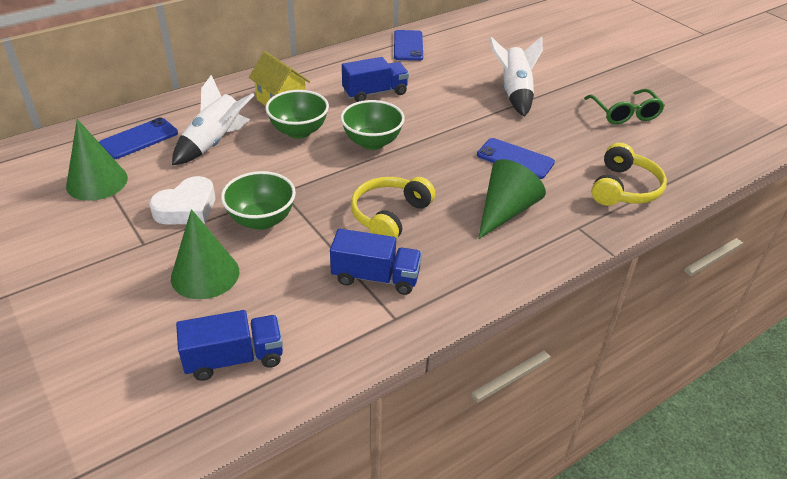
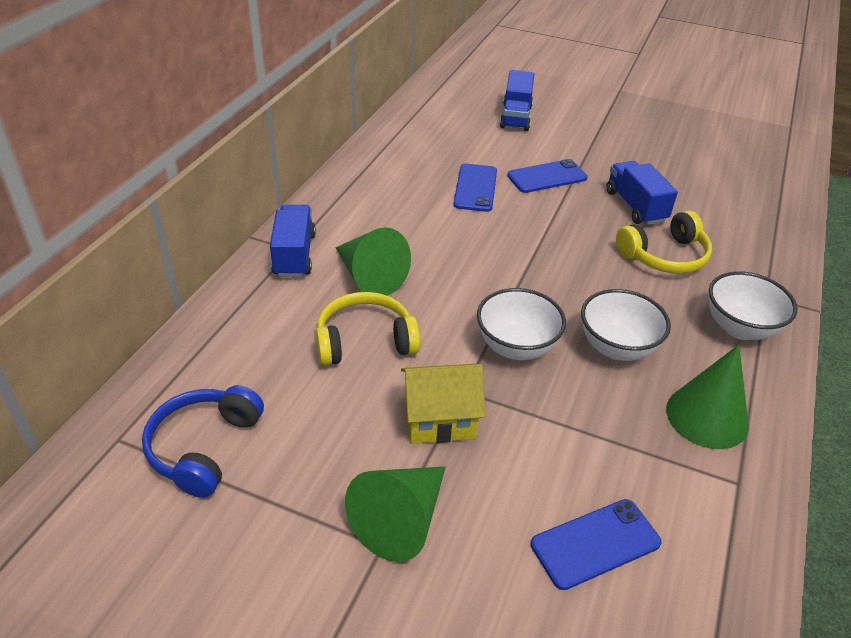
blue headphones: 0 -> 1
green bowl: 3 -> 0
green glasses: 1 -> 0
white bowl: 0 -> 3
white heart: 1 -> 0
white rocket: 2 -> 0

